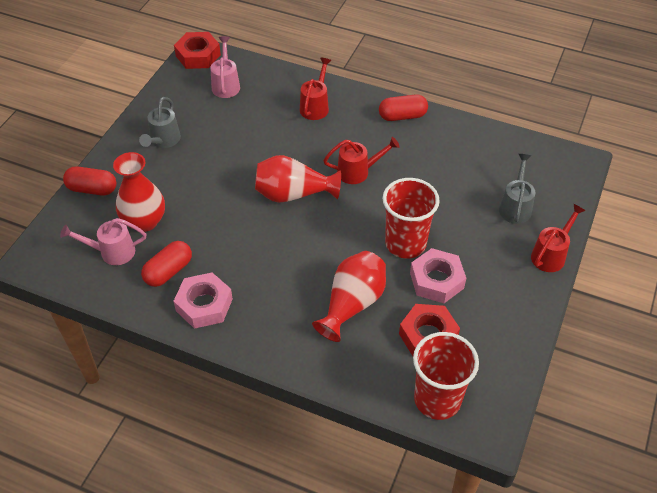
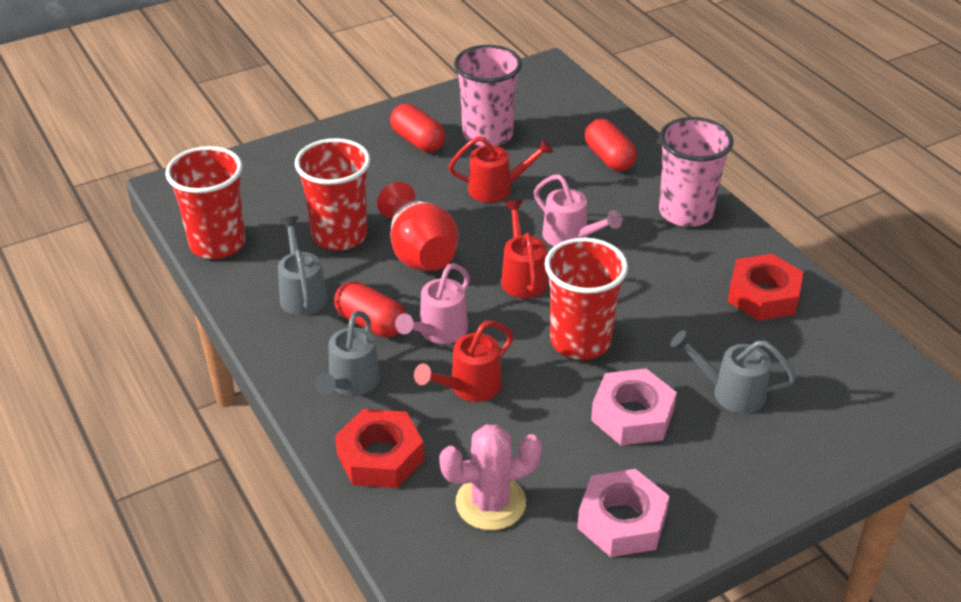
grey watering can: 2 -> 3
pink cactus: 0 -> 1
pink cup: 0 -> 2
red cup: 2 -> 3
red vase: 3 -> 1

